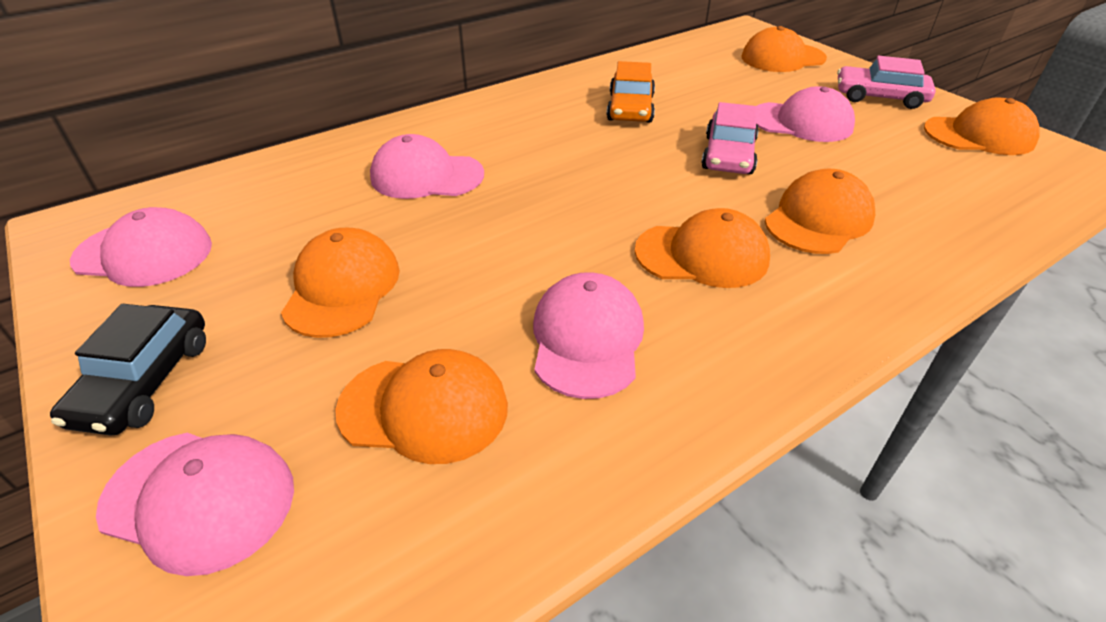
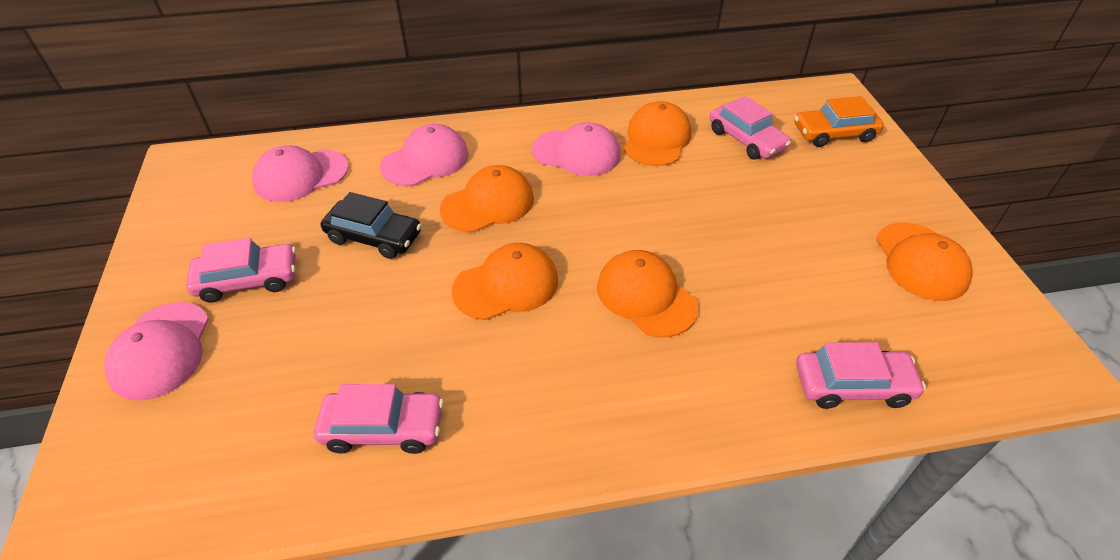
orange cap: 6 -> 5
pink cap: 5 -> 4
pink car: 2 -> 4

